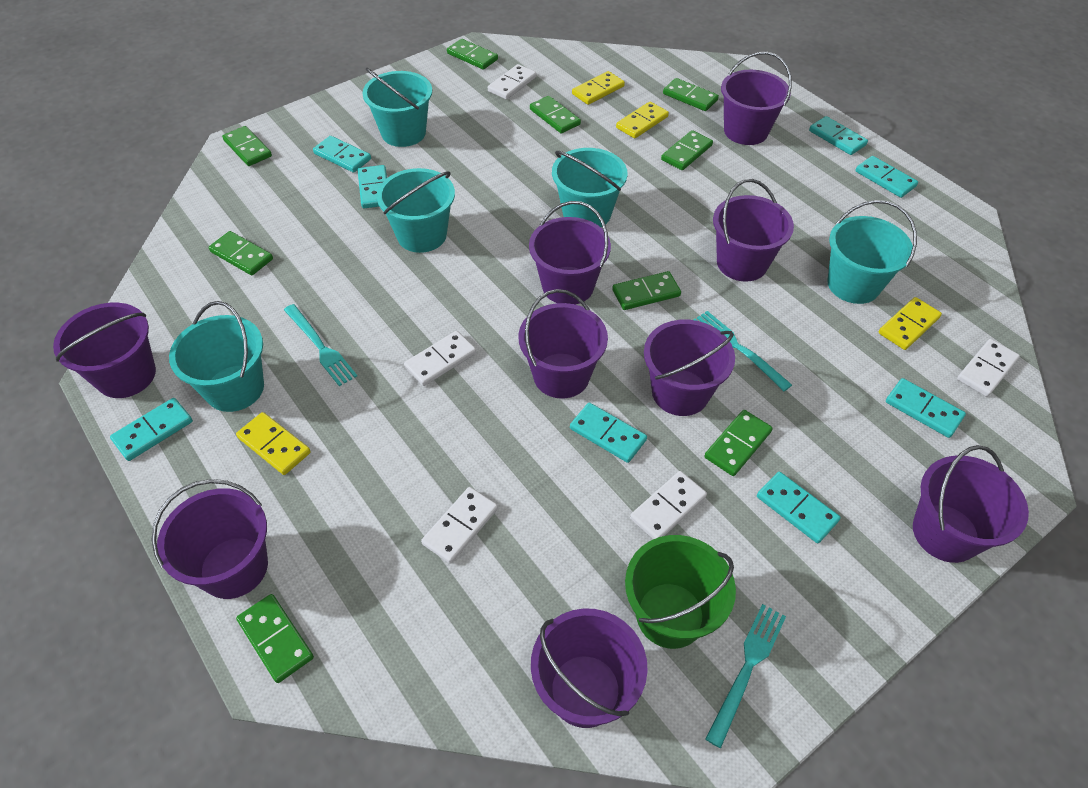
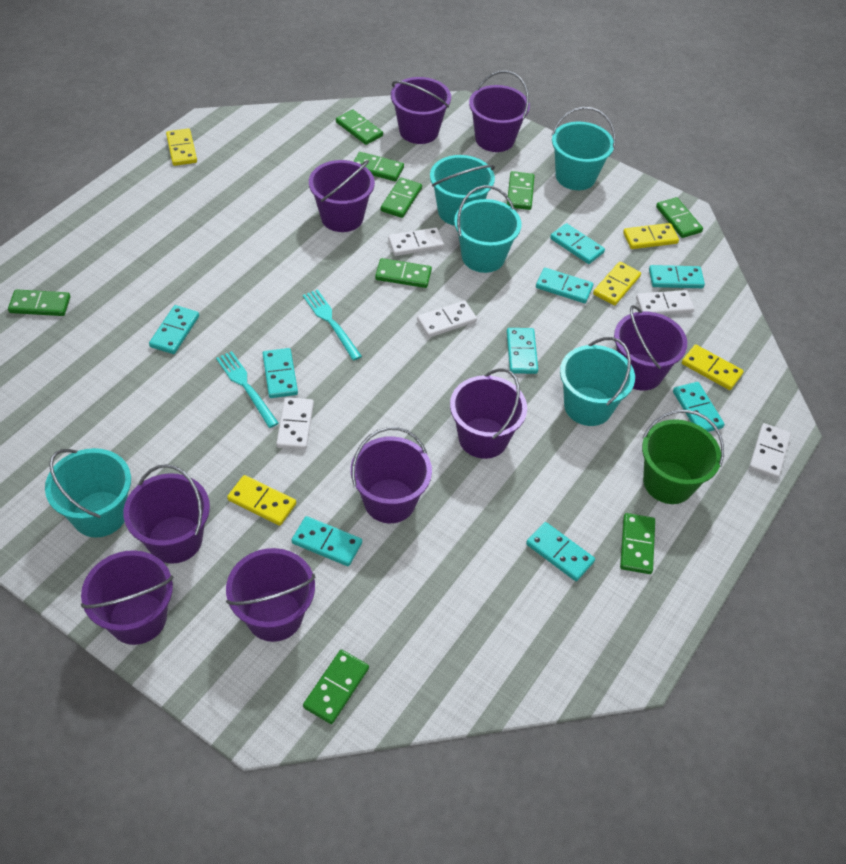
turquoise domino: 8 -> 9
turquoise fork: 3 -> 2
yellow domino: 4 -> 5

